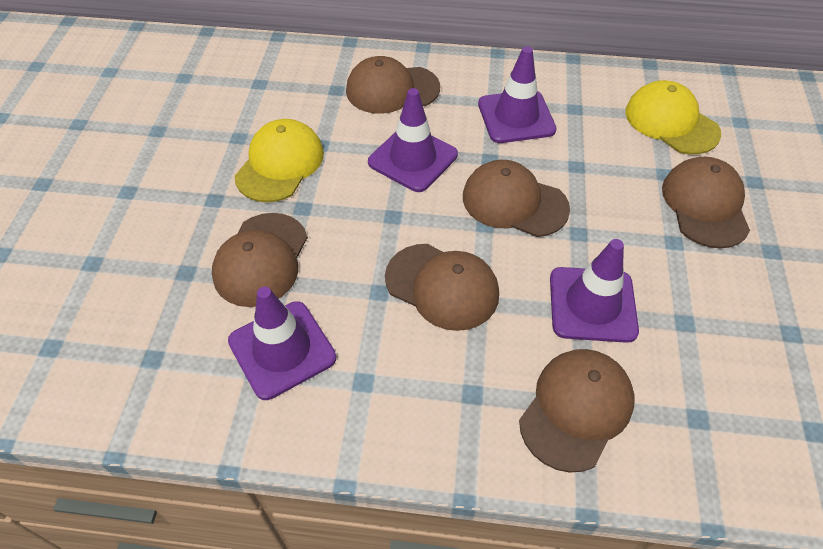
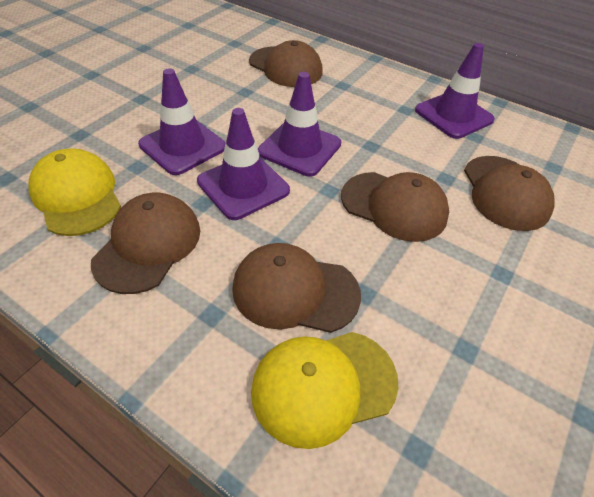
brown cap: 6 -> 5

